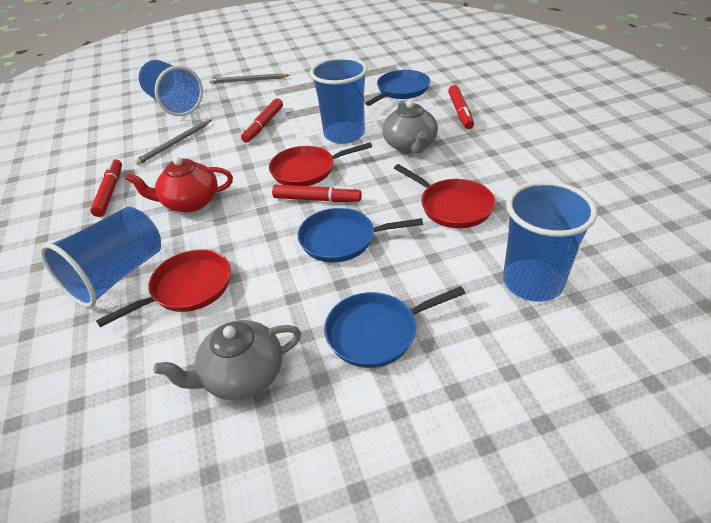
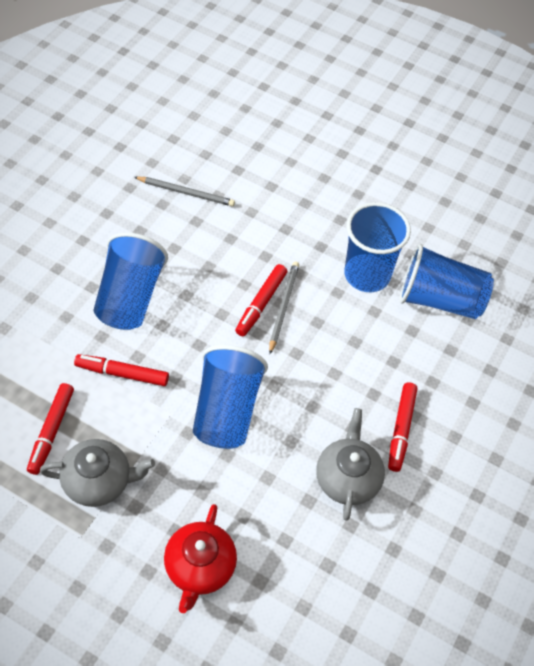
blue pan: 3 -> 0
red pan: 3 -> 0

